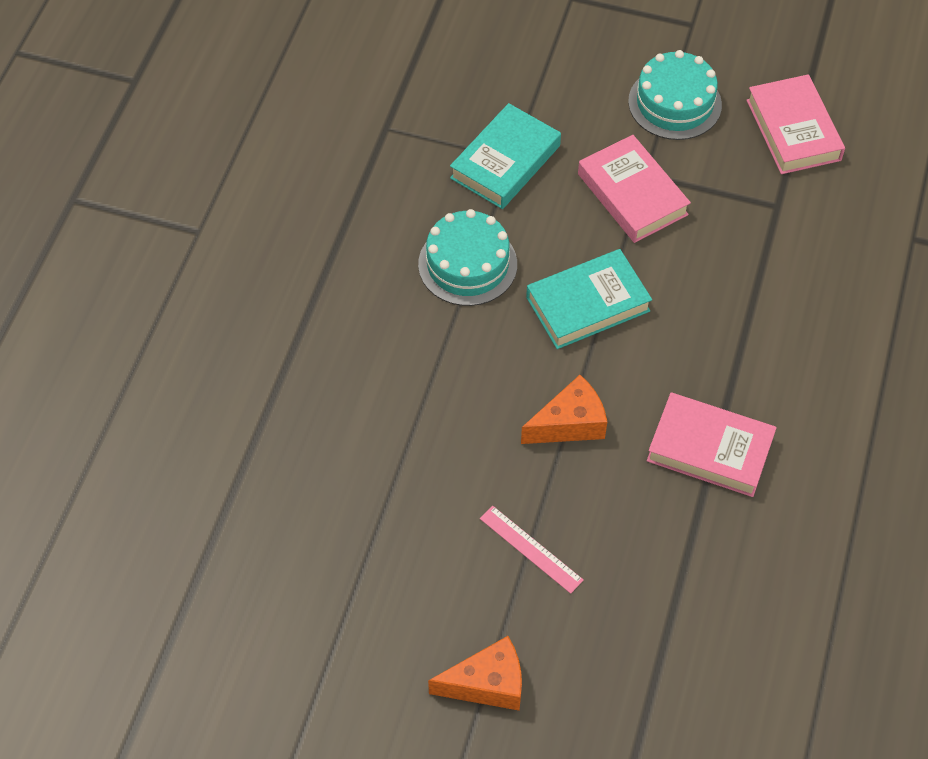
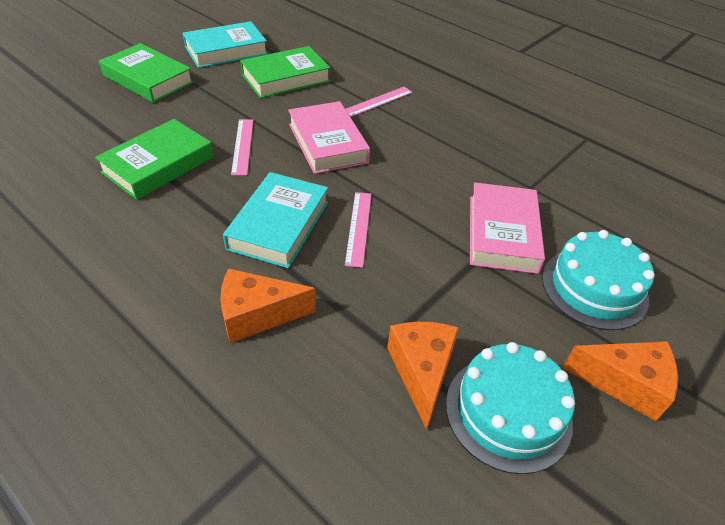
green book: 0 -> 3
orange cheese: 2 -> 3
pink book: 3 -> 2
pink ruler: 1 -> 3

